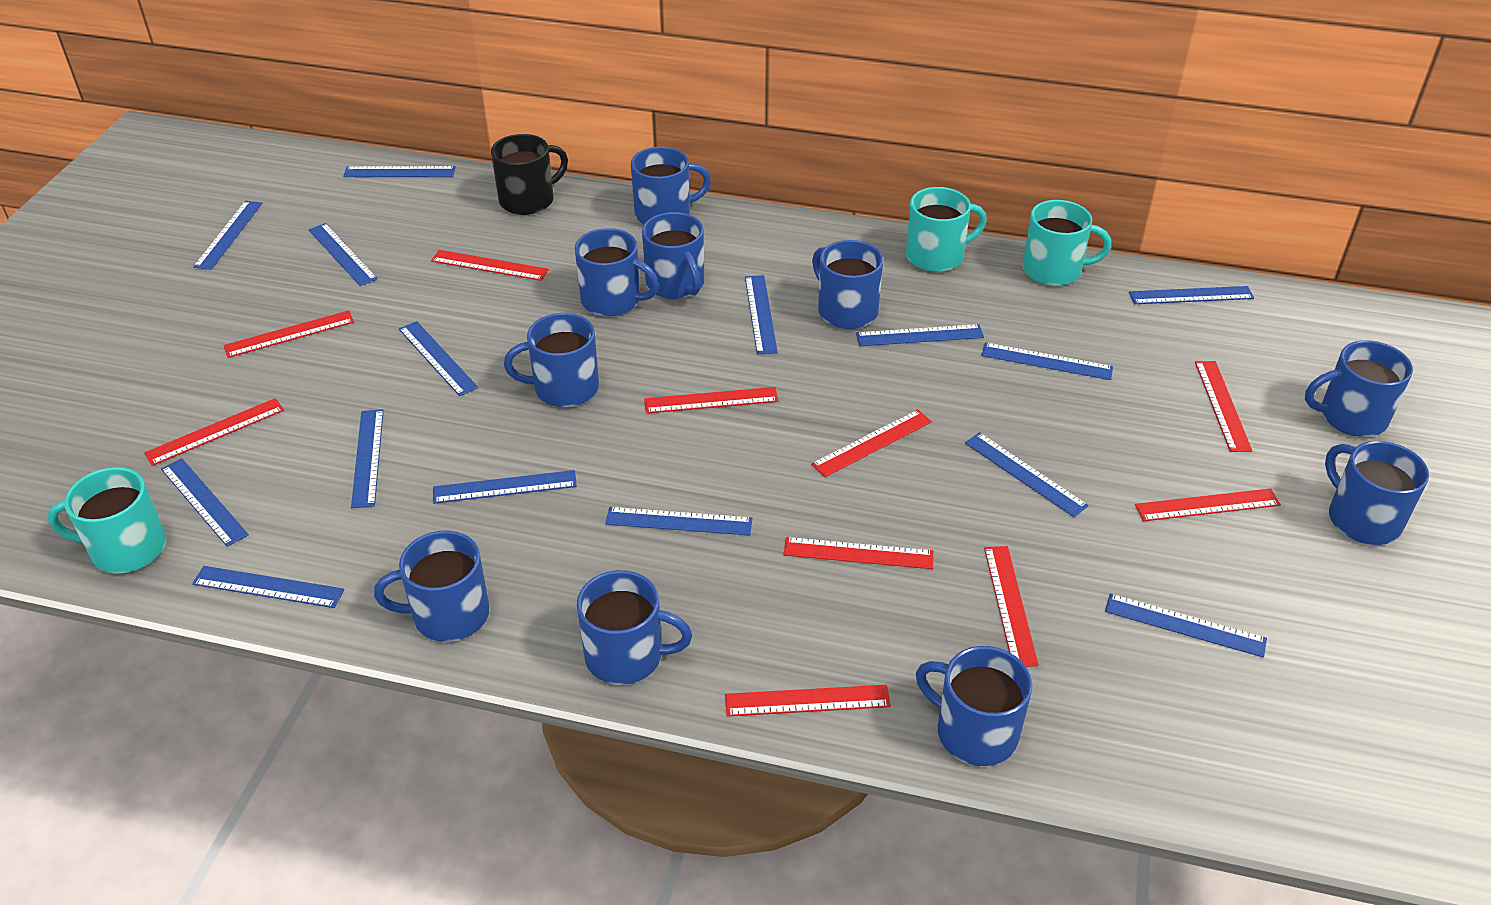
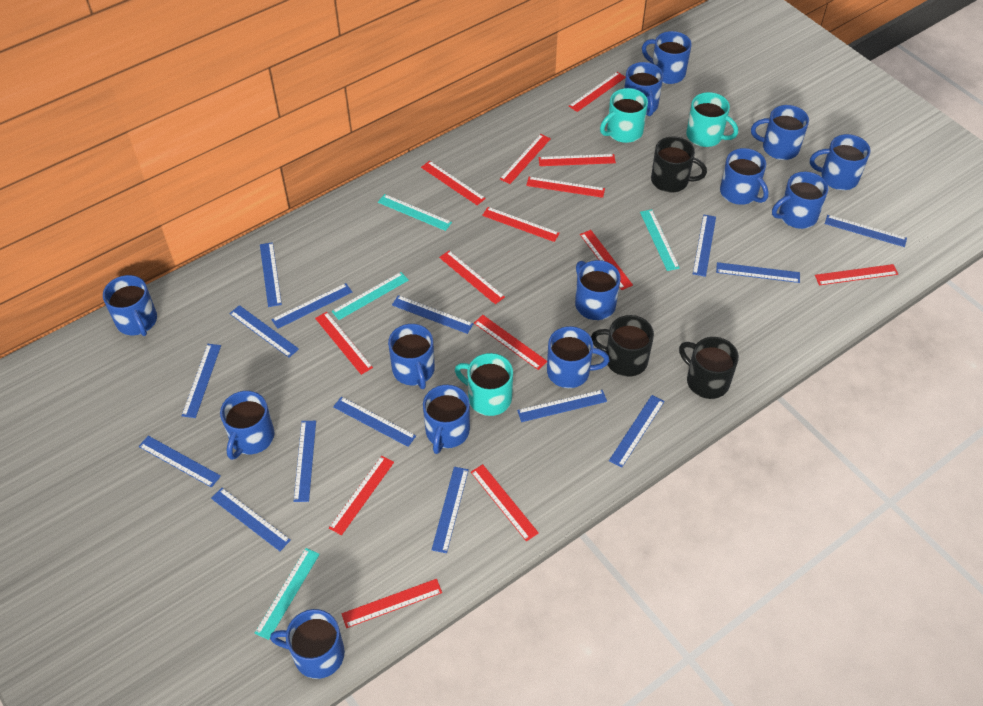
black mug: 1 -> 3
blue mug: 10 -> 13
red ruler: 10 -> 14
turquoise ruler: 0 -> 4

